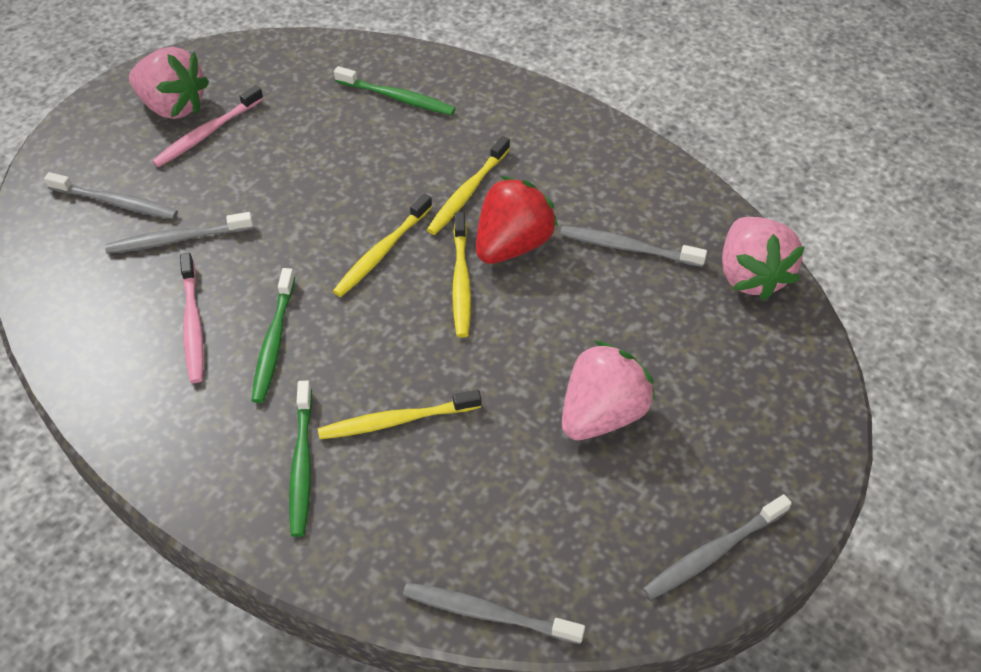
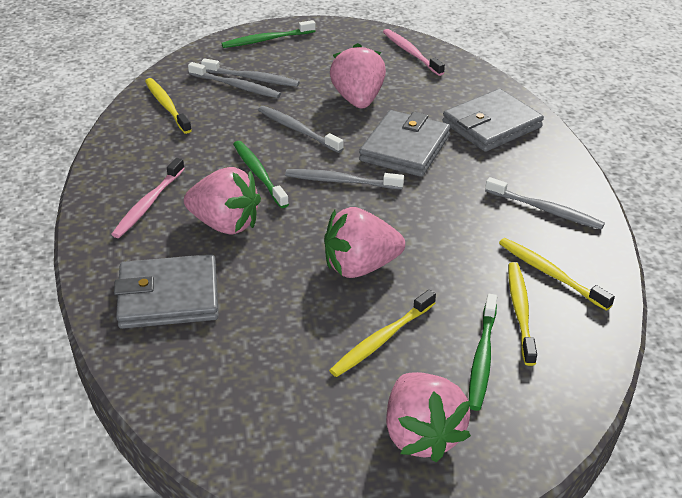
grey wallet: 0 -> 3
pink strawberry: 3 -> 4
red strawberry: 1 -> 0

